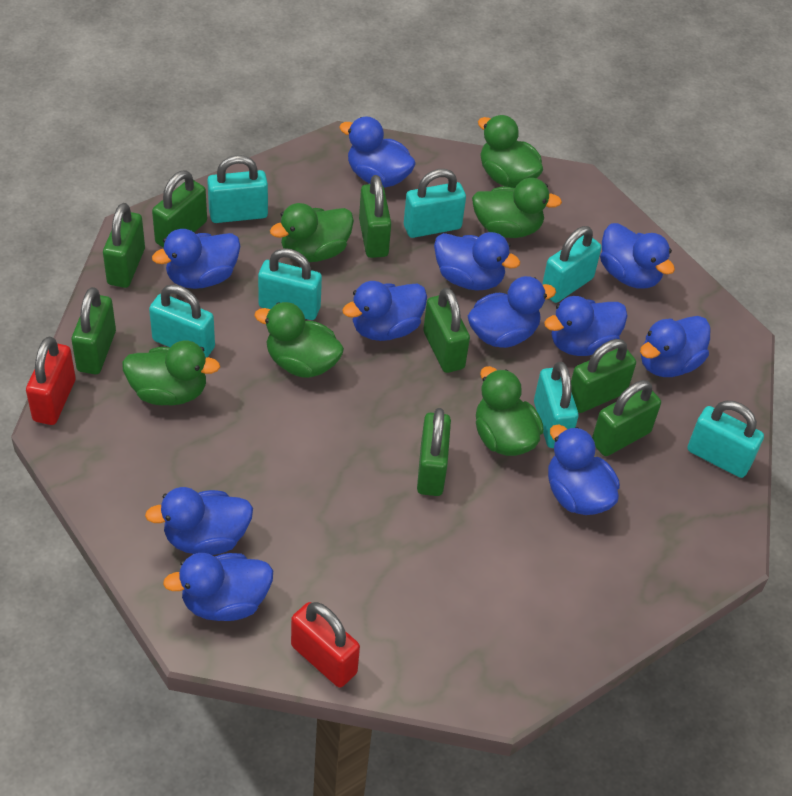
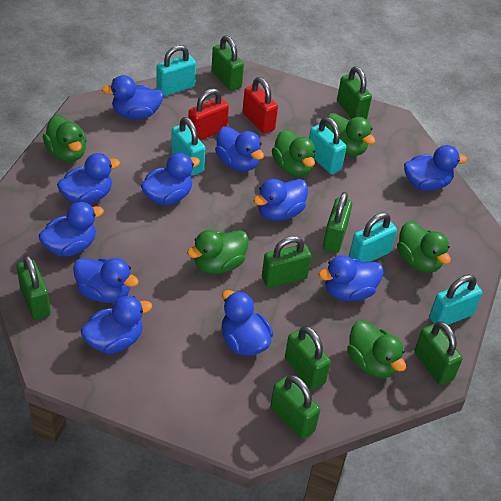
turquoise padlock: 7 -> 5

